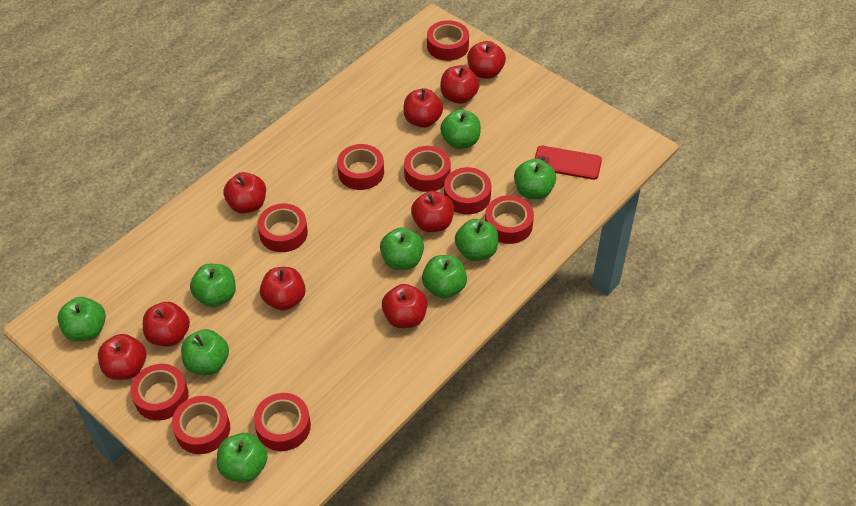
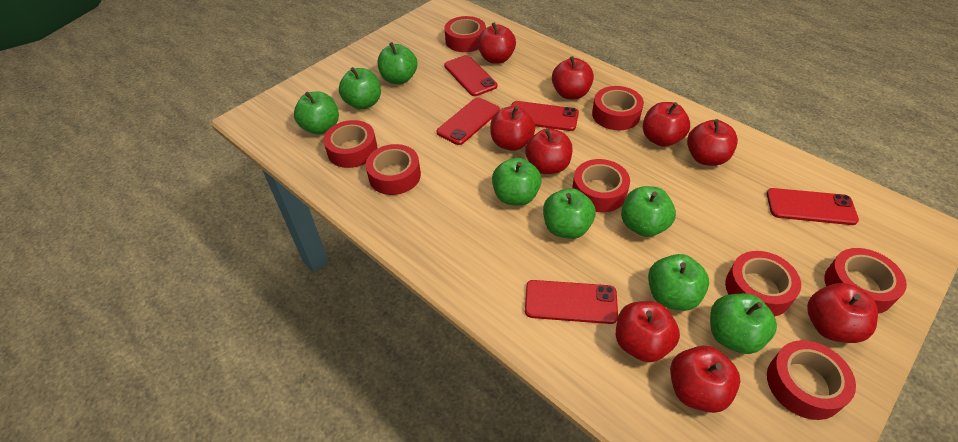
green apple: 9 -> 8
red phone: 1 -> 5
red tape: 9 -> 8

